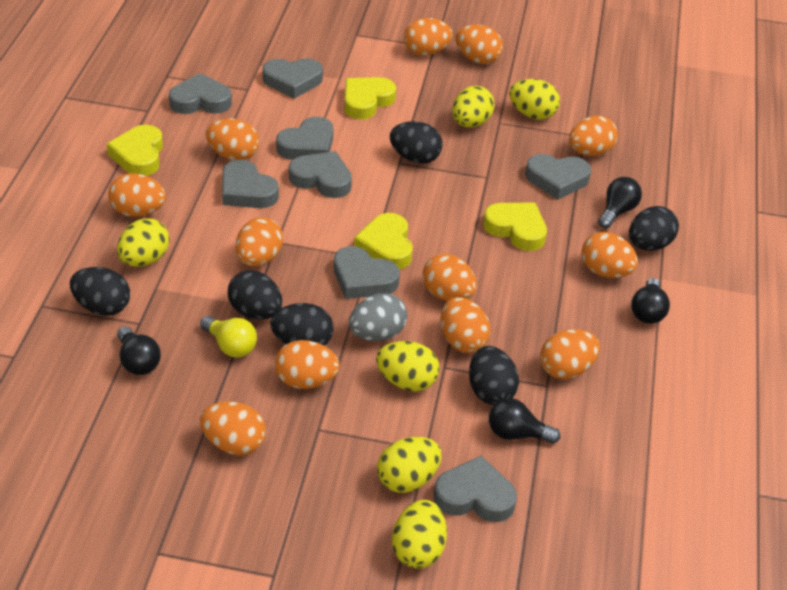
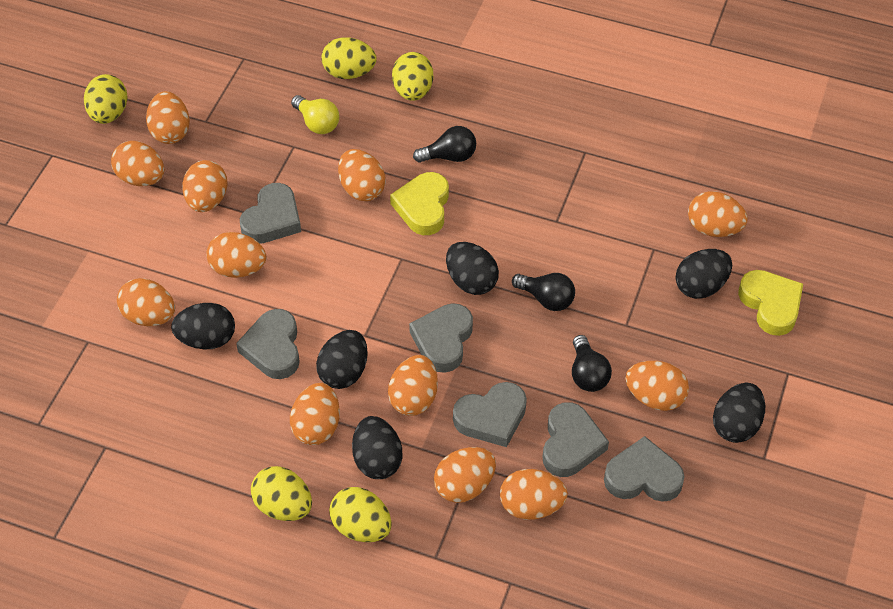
black light bulb: 4 -> 3
grey egg: 1 -> 0
grey heart: 8 -> 6
yellow egg: 6 -> 5
yellow heart: 4 -> 2

